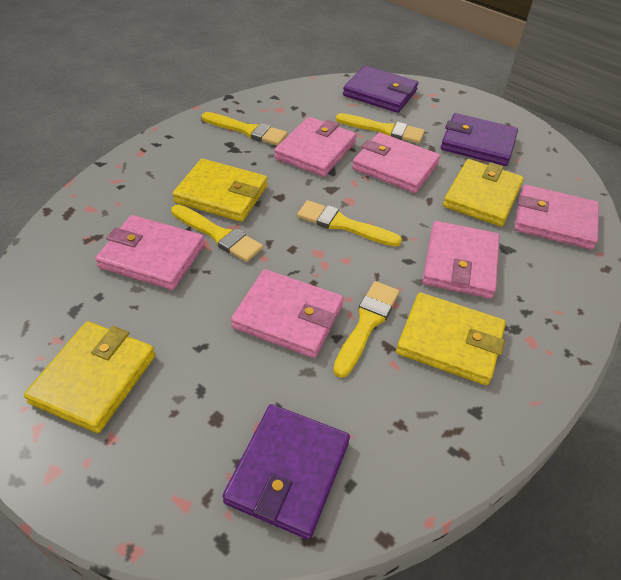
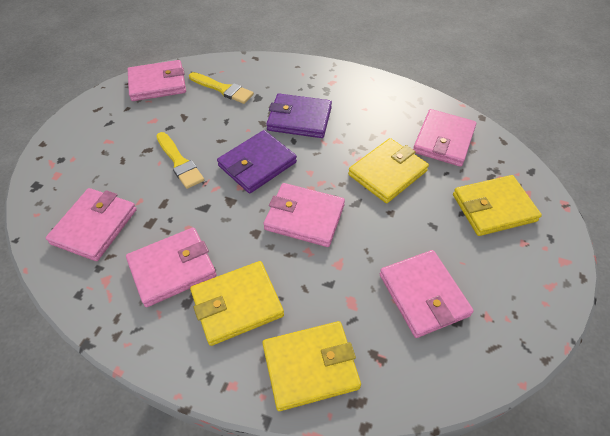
purple wallet: 3 -> 2
yellow brush: 5 -> 2

